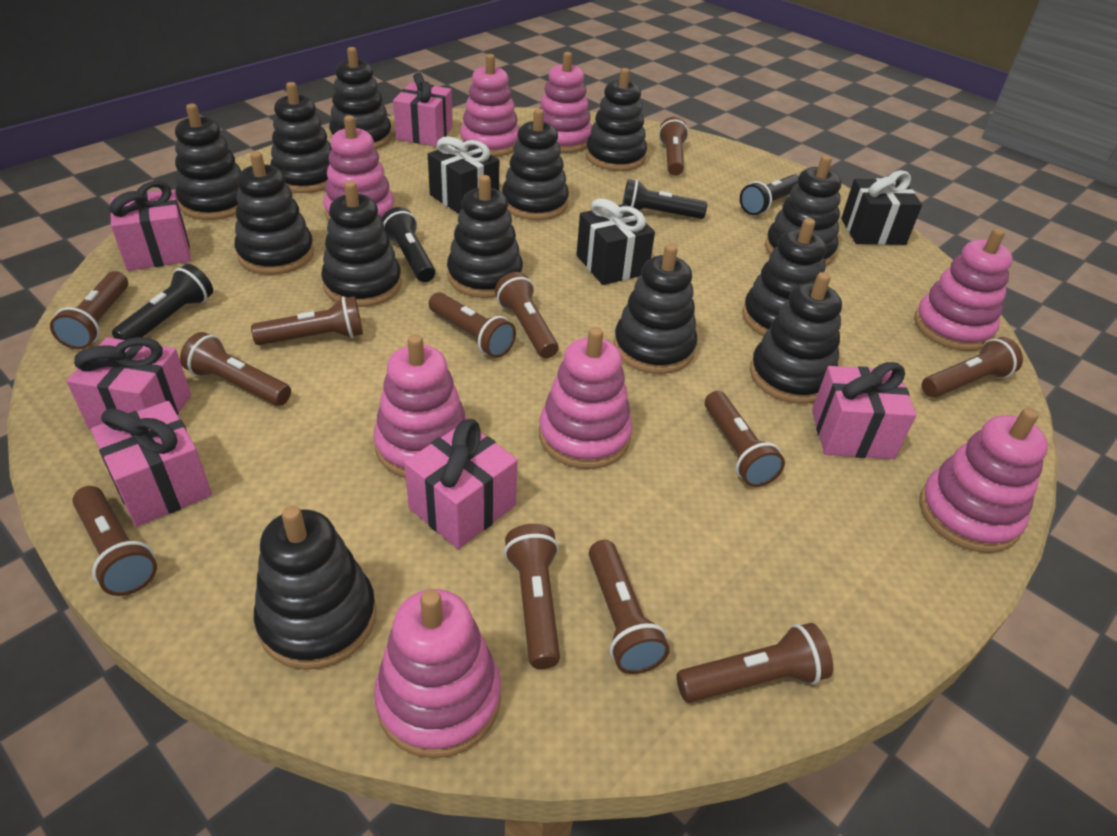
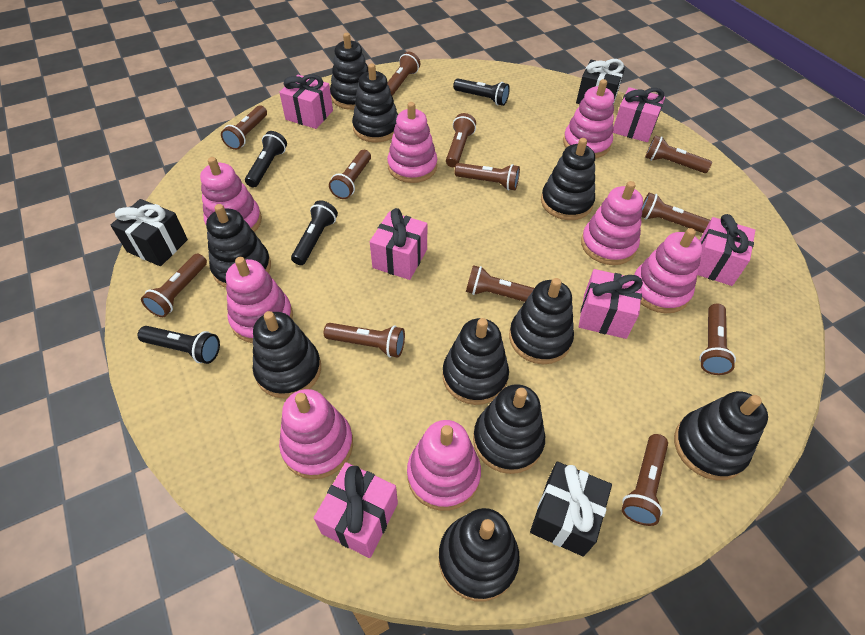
black stacking toy: 13 -> 10

